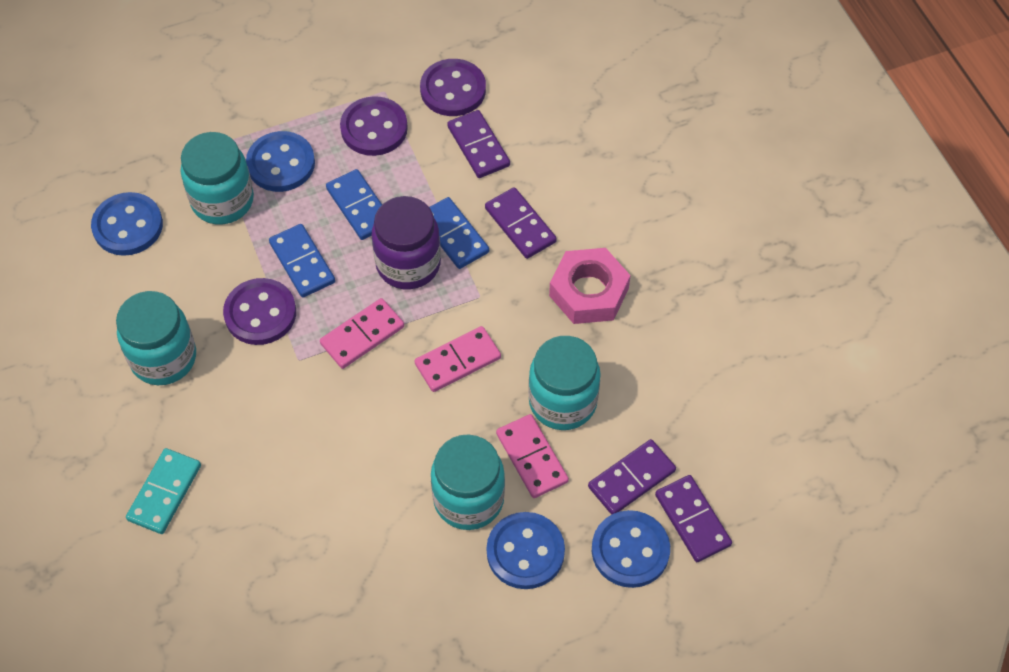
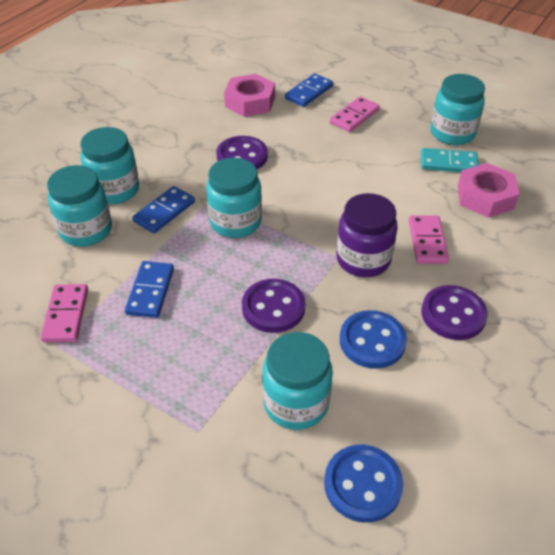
blue button: 4 -> 2
pink nut: 1 -> 2
purple domino: 4 -> 0
turquoise jar: 4 -> 5

